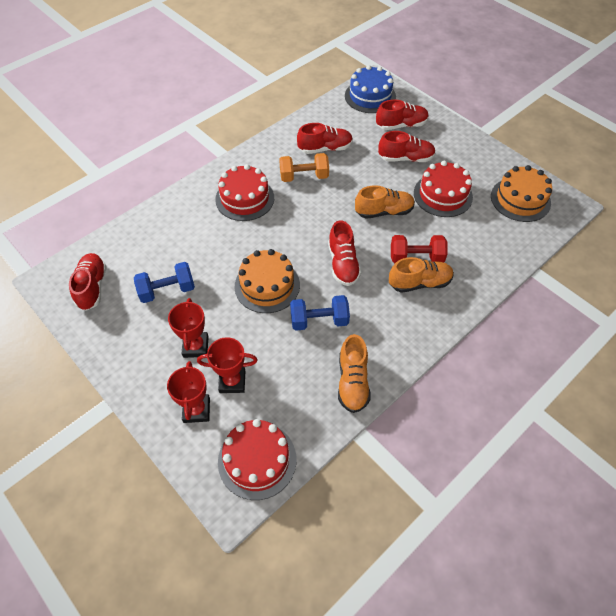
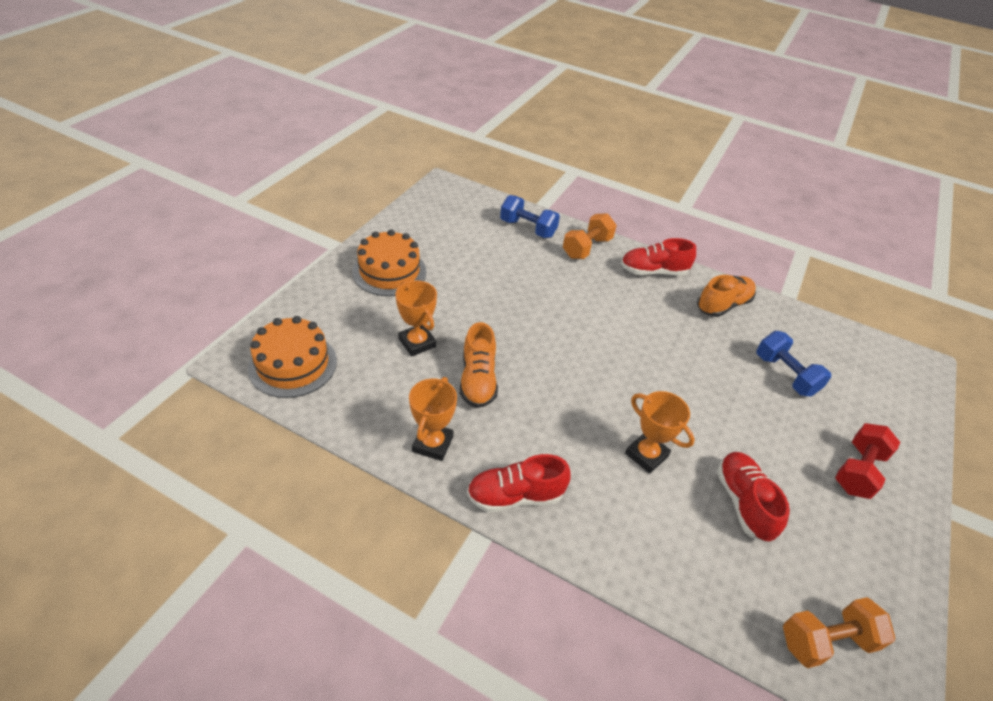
blue cake: 1 -> 0
orange dumbbell: 1 -> 2
orange shoe: 3 -> 2
orange trophy: 0 -> 3
red cake: 3 -> 0
red shoe: 5 -> 3
red trophy: 3 -> 0

